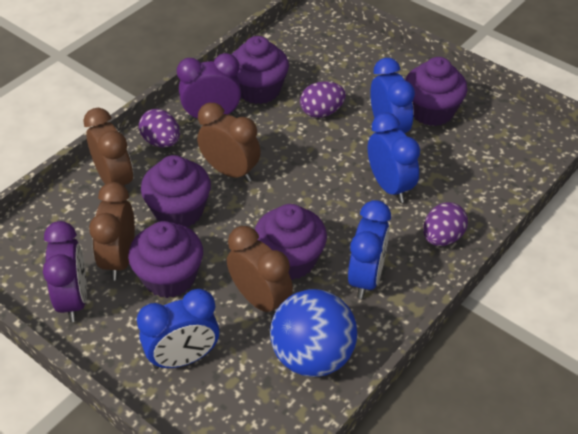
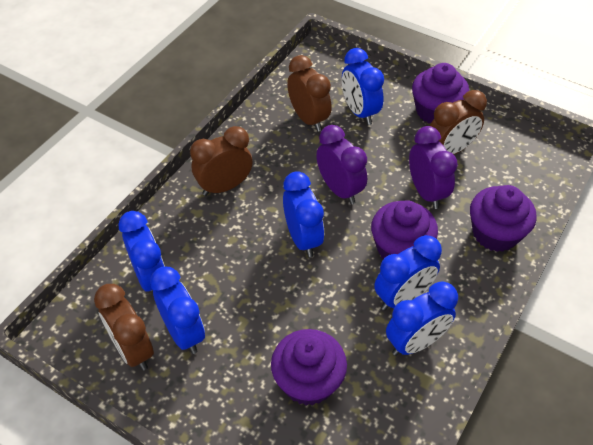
blue ball: 1 -> 0
blue clock: 4 -> 6
purple cupcake: 5 -> 4
purple egg: 3 -> 0

